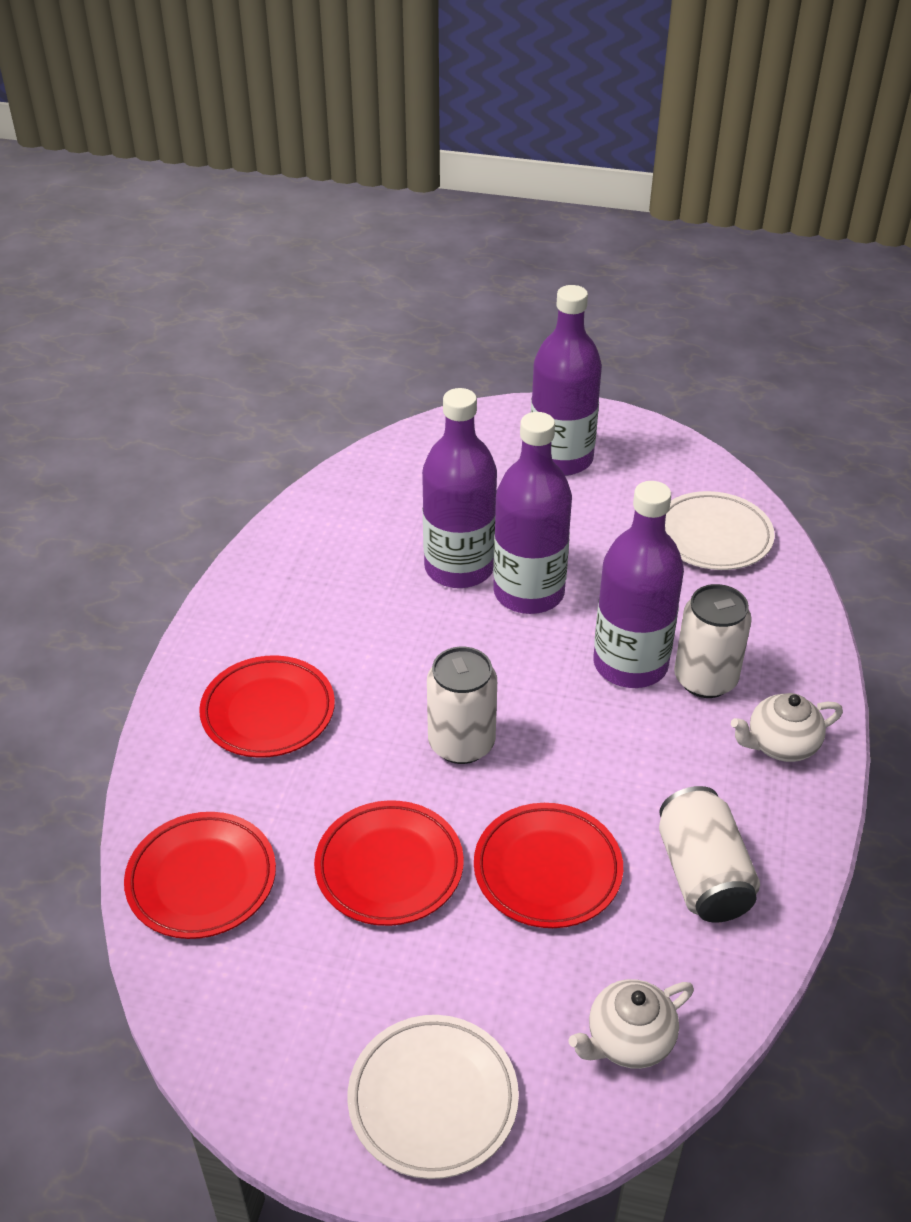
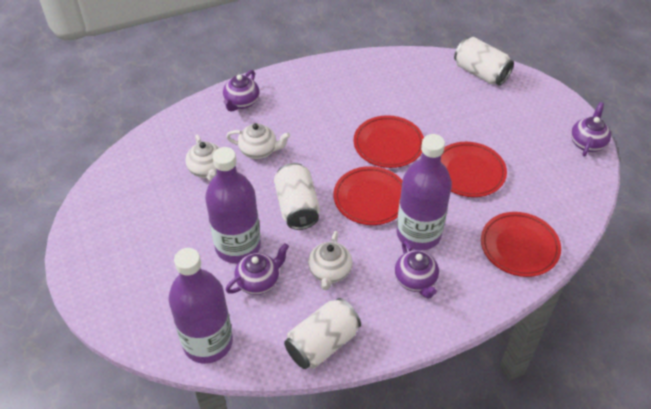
purple bottle: 4 -> 3
purple teapot: 0 -> 4
white plate: 2 -> 0
white teapot: 2 -> 3

